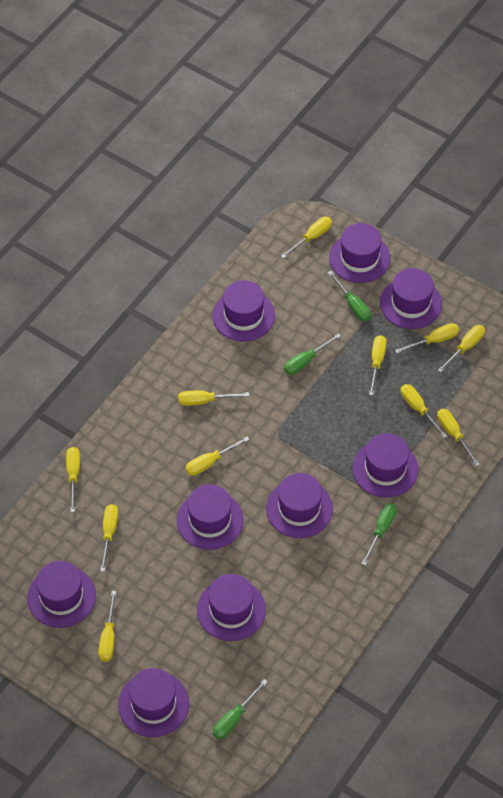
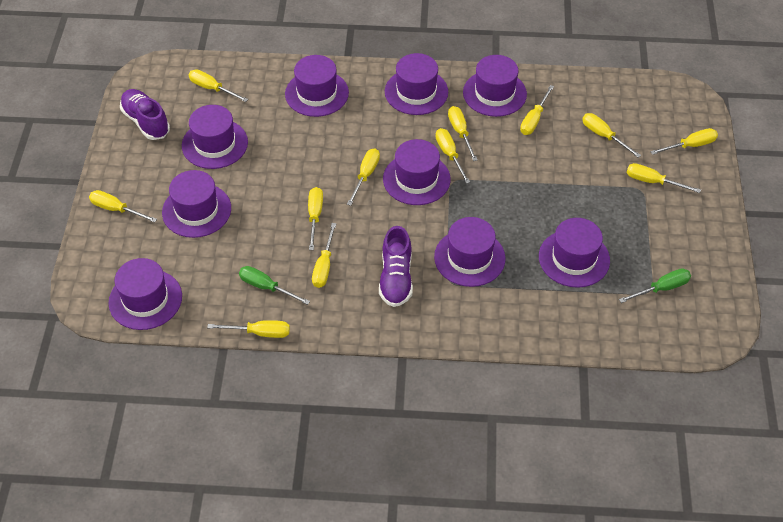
green screwdriver: 4 -> 2
purple shoe: 0 -> 2
yellow screwdriver: 11 -> 12

